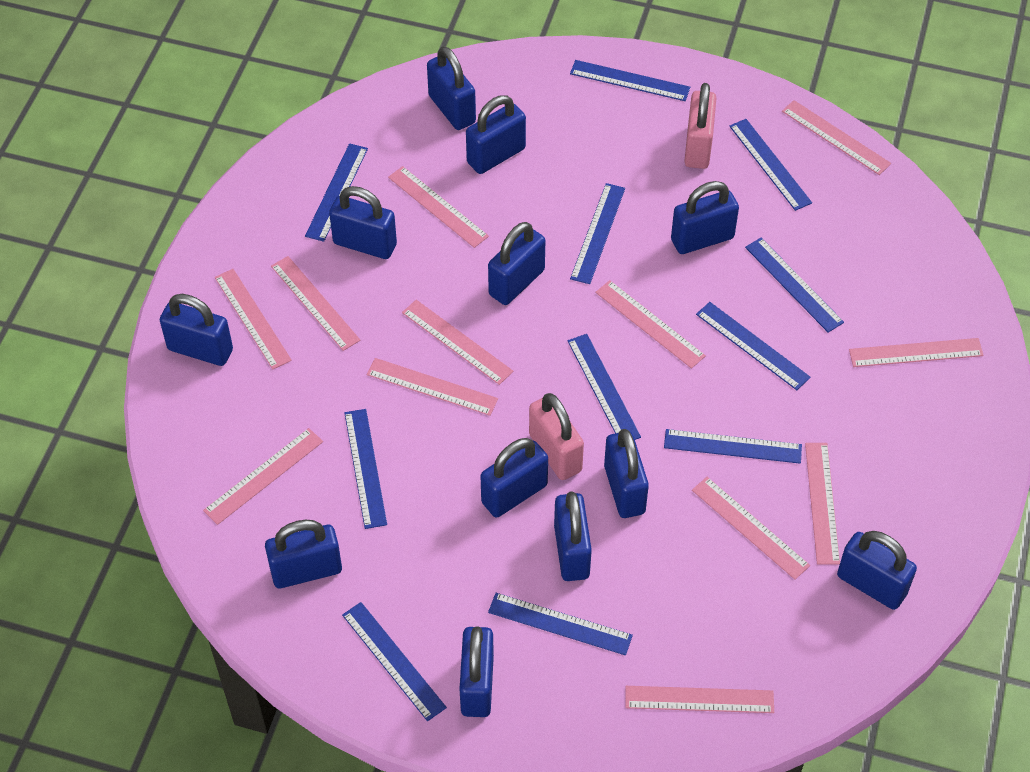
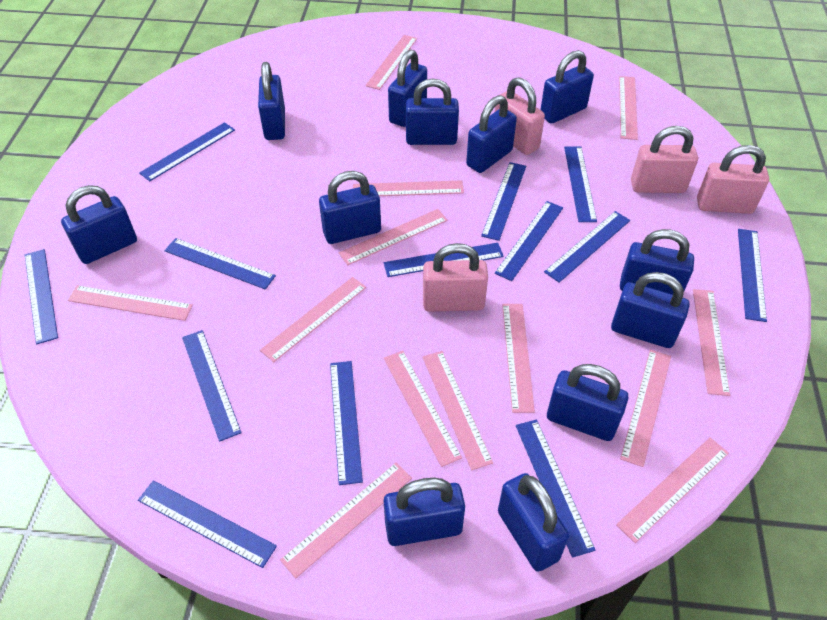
blue ruler: 11 -> 13
pink padlock: 2 -> 4
pink ruler: 12 -> 13

